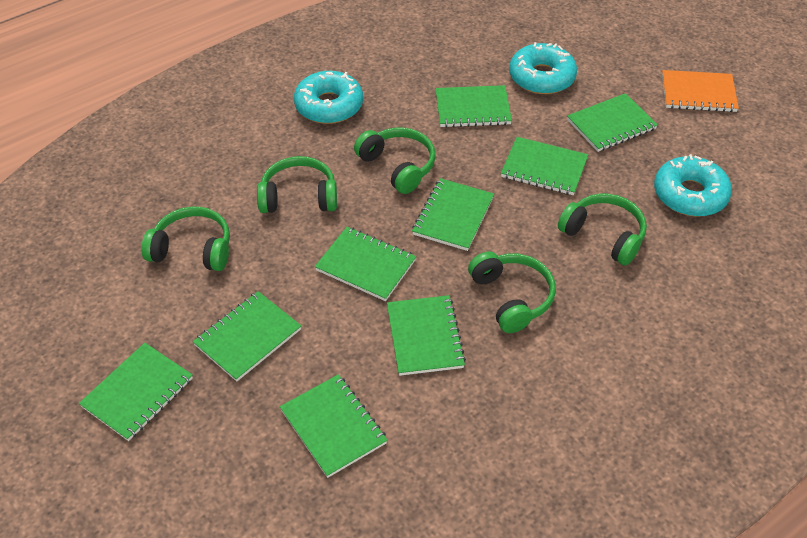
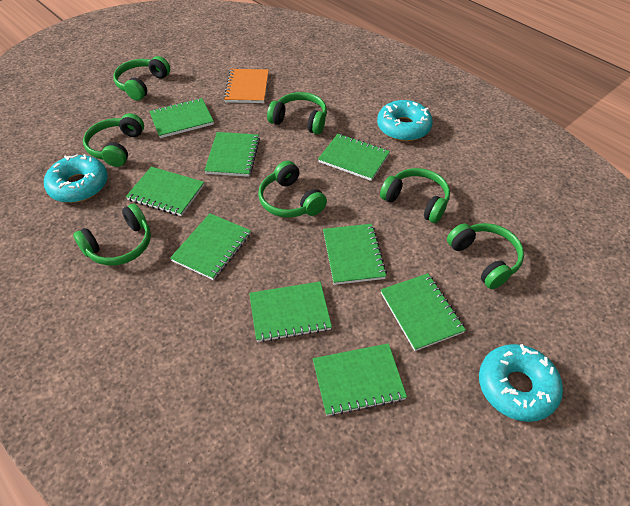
green headphones: 5 -> 7

